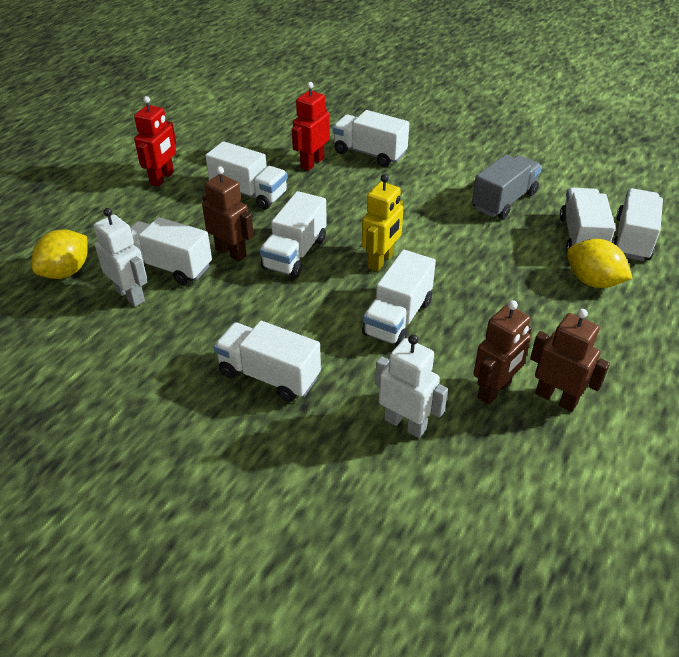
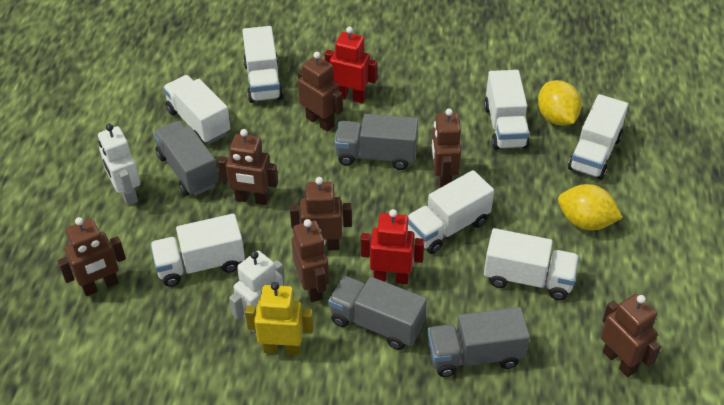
brown robot: 3 -> 7
grey truck: 1 -> 4
white truck: 8 -> 7

